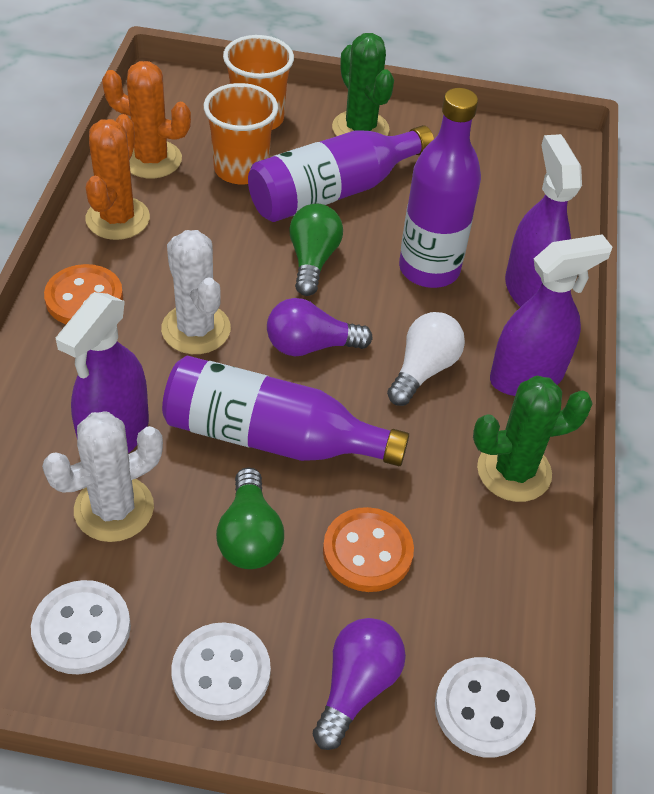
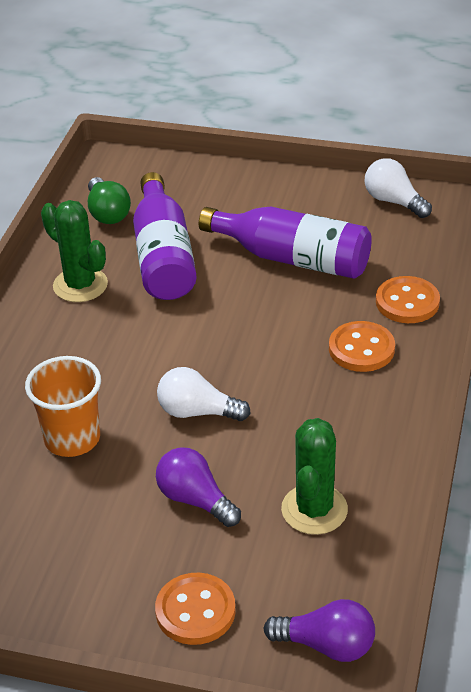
green light bulb: 2 -> 1
orange button: 2 -> 3
orange cactus: 2 -> 0
orange cup: 2 -> 1
purple bottle: 3 -> 2
purple spray bottle: 3 -> 0
white button: 3 -> 0
white cactus: 2 -> 0
white light bulb: 1 -> 2

